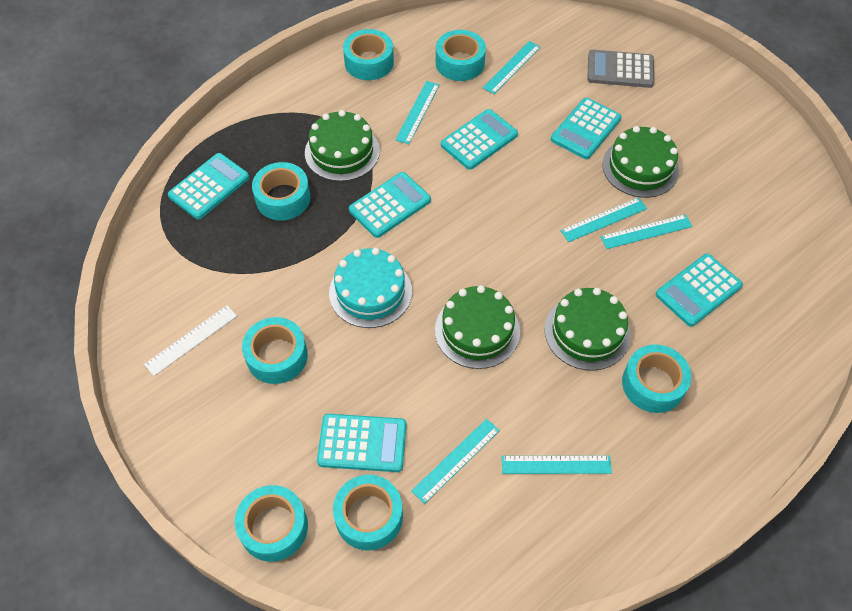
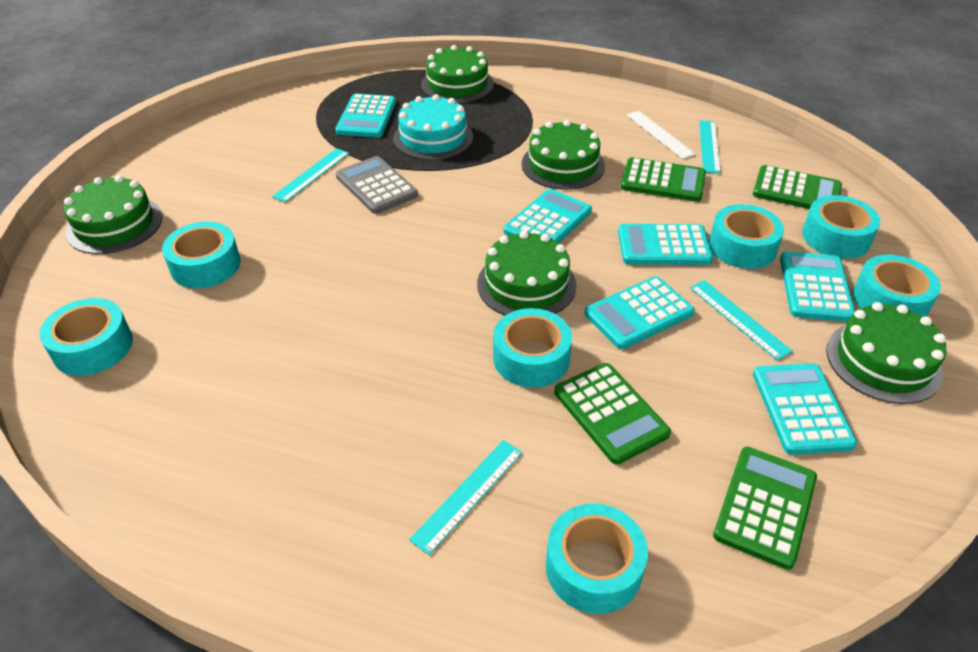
green cake: 4 -> 5
green calculator: 0 -> 4
turquoise ruler: 6 -> 4

